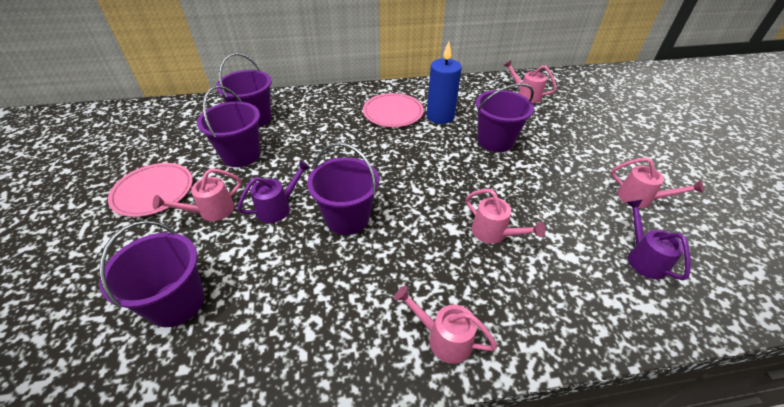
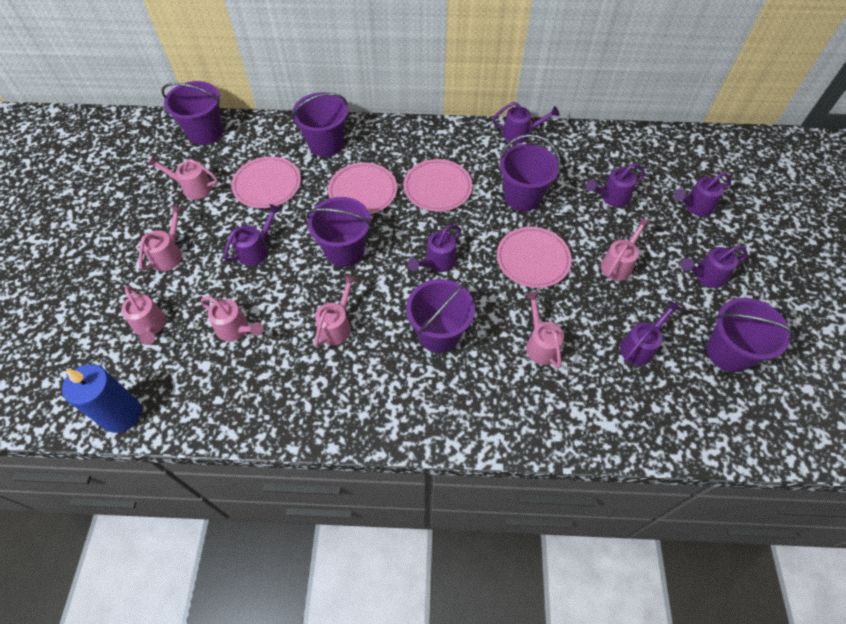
pink plate: 2 -> 4
pink watering can: 5 -> 7
purple bucket: 5 -> 6
purple watering can: 2 -> 7

